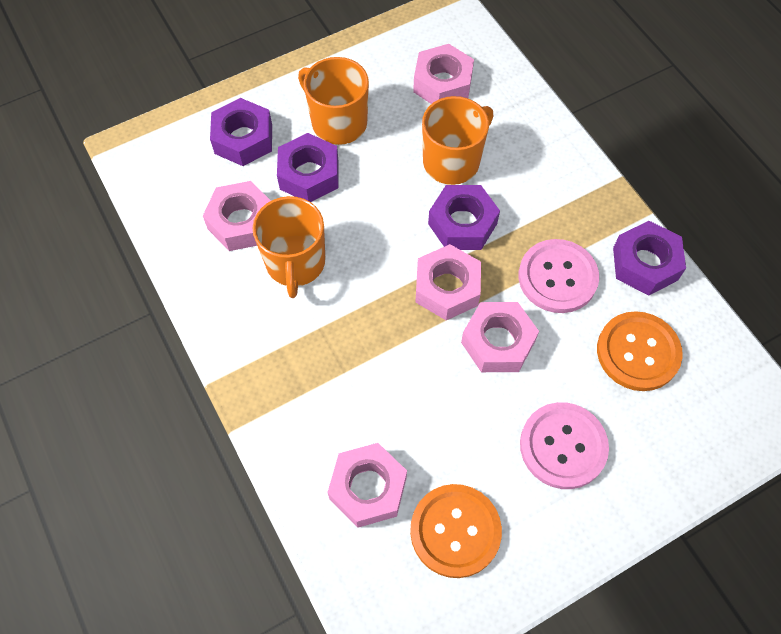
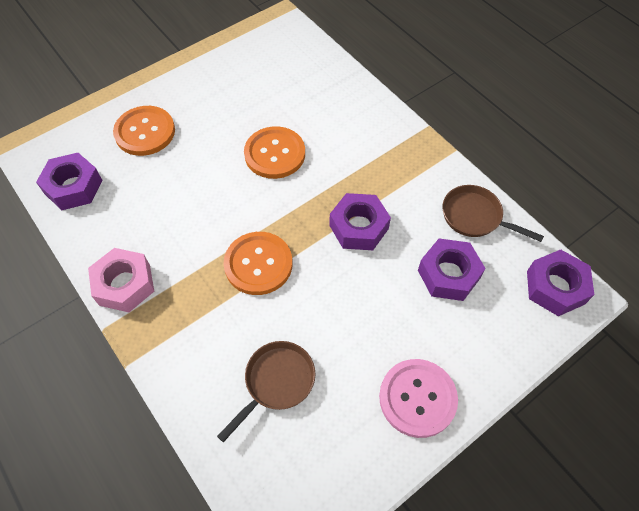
brown pan: 0 -> 2
orange button: 2 -> 3
orange mug: 3 -> 0
pink button: 2 -> 1
pink nut: 5 -> 1

